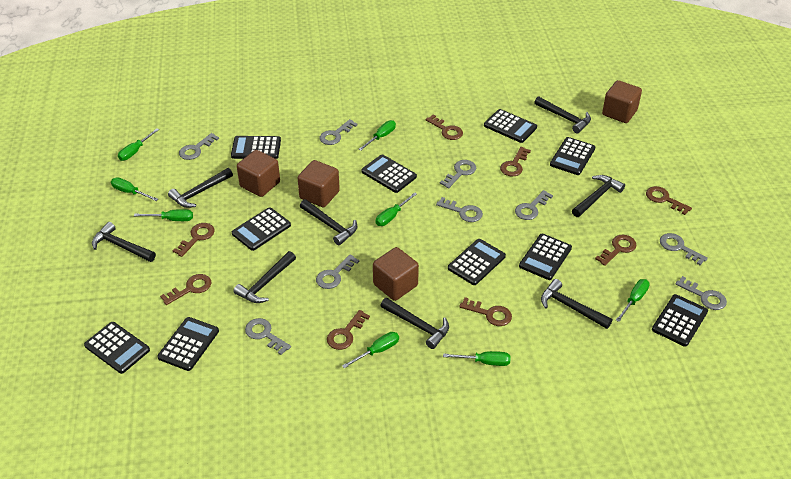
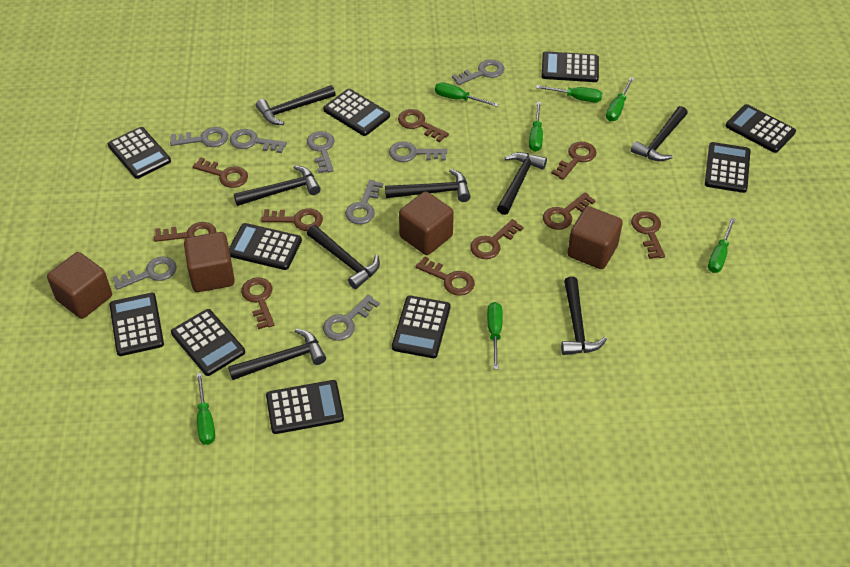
brown key: 8 -> 10
green screwdriver: 8 -> 7
grey key: 9 -> 8

